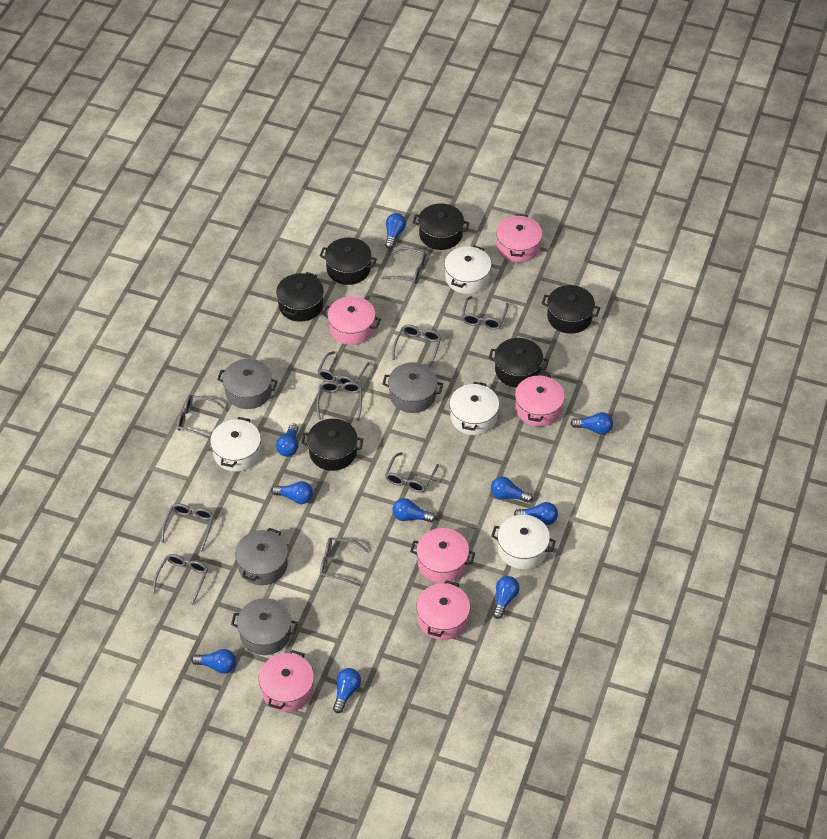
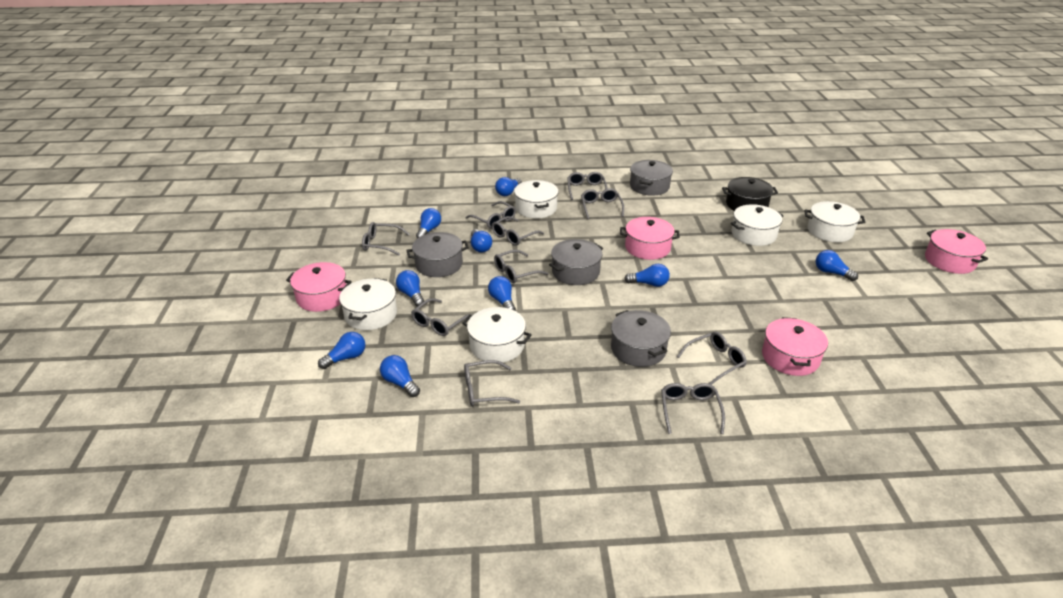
black pot: 6 -> 1
blue light bulb: 10 -> 9
pink pot: 6 -> 4
white pot: 4 -> 5

